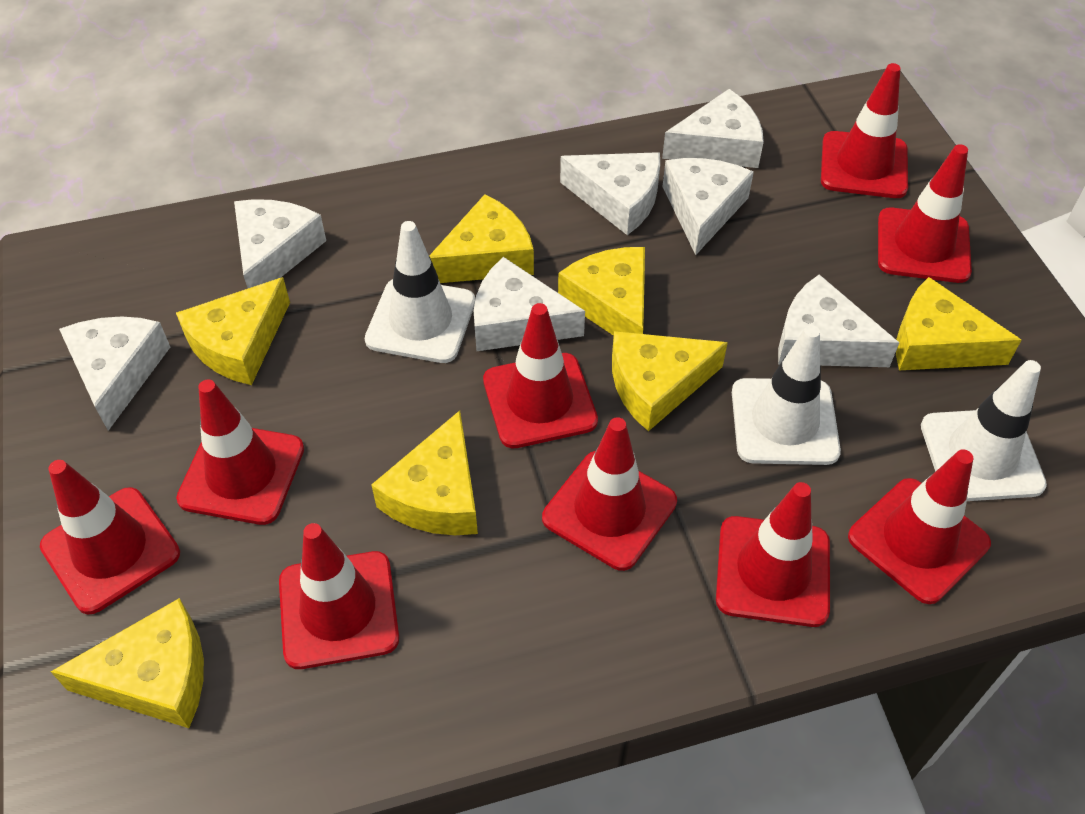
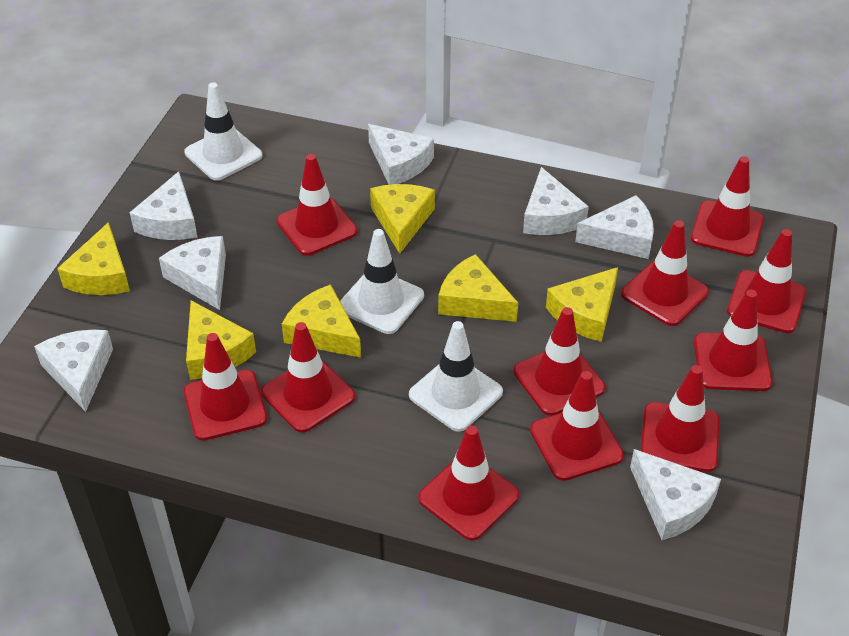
red traffic cone: 9 -> 11
yellow cheese: 7 -> 6

